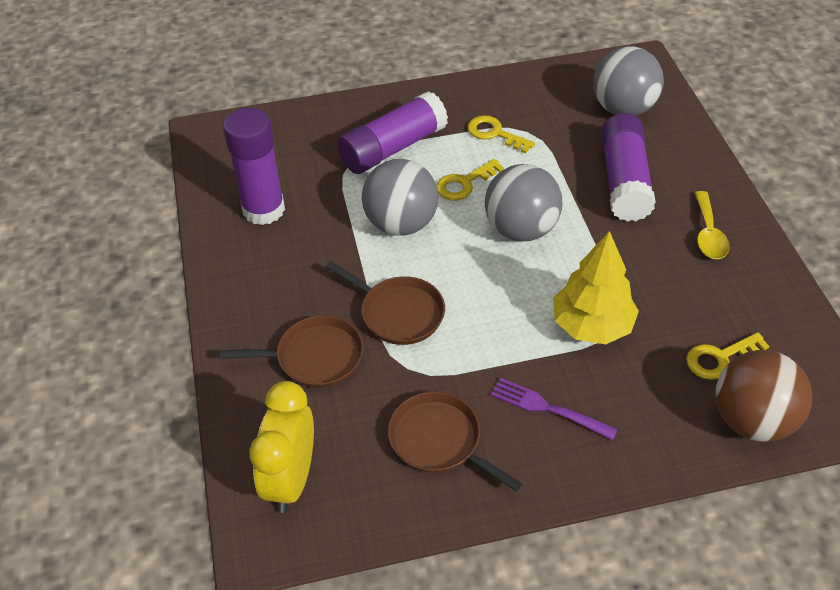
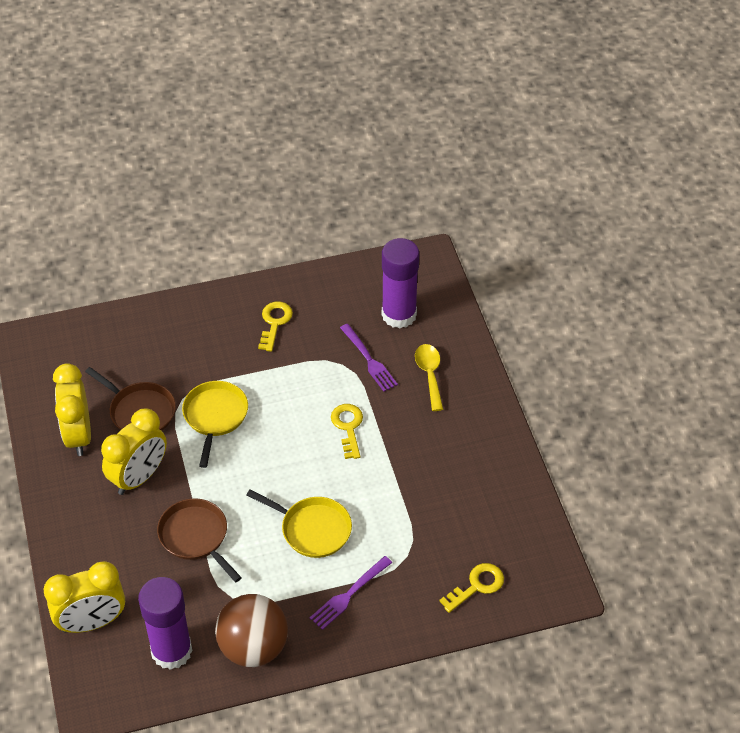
brown pan: 3 -> 2
grey ball: 3 -> 0
purple fork: 1 -> 2
purple glue stick: 3 -> 2
yellow clock: 1 -> 3
yellow pan: 0 -> 2
yellow tree: 1 -> 0

